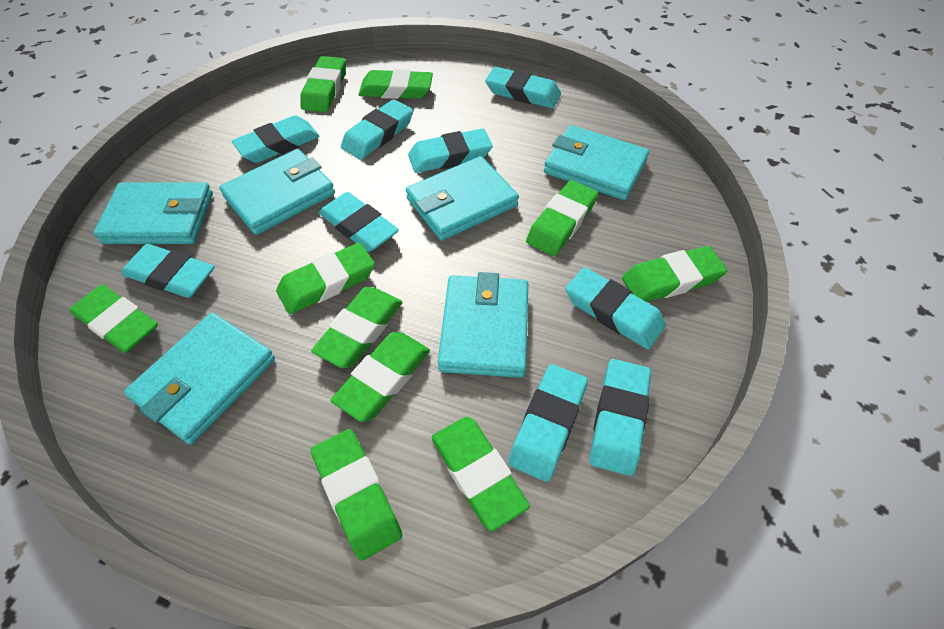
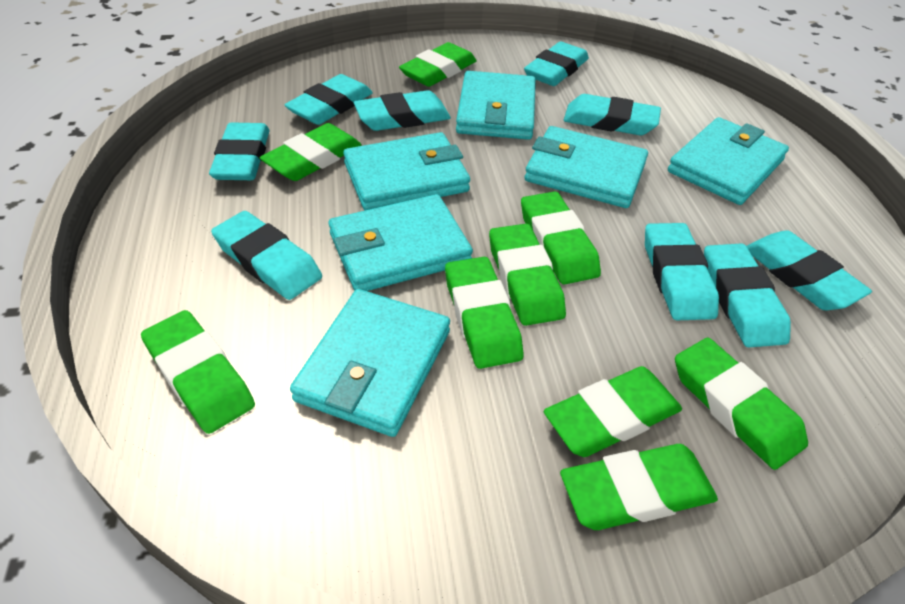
green eraser: 10 -> 9

